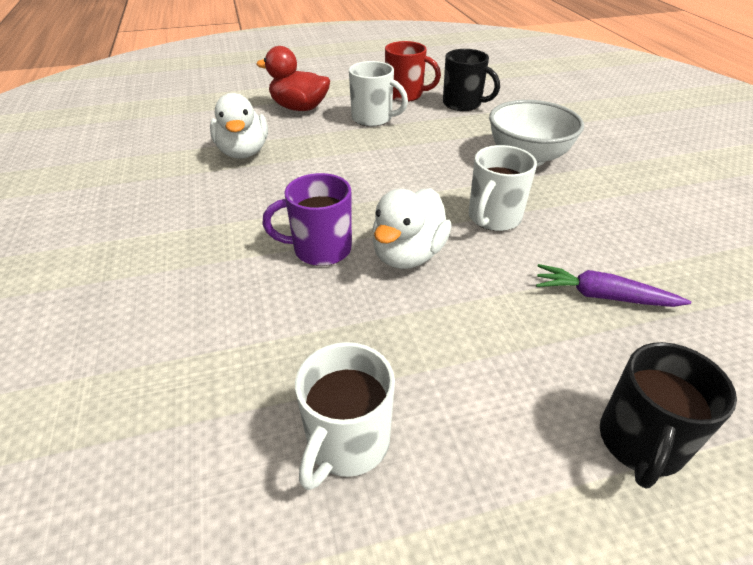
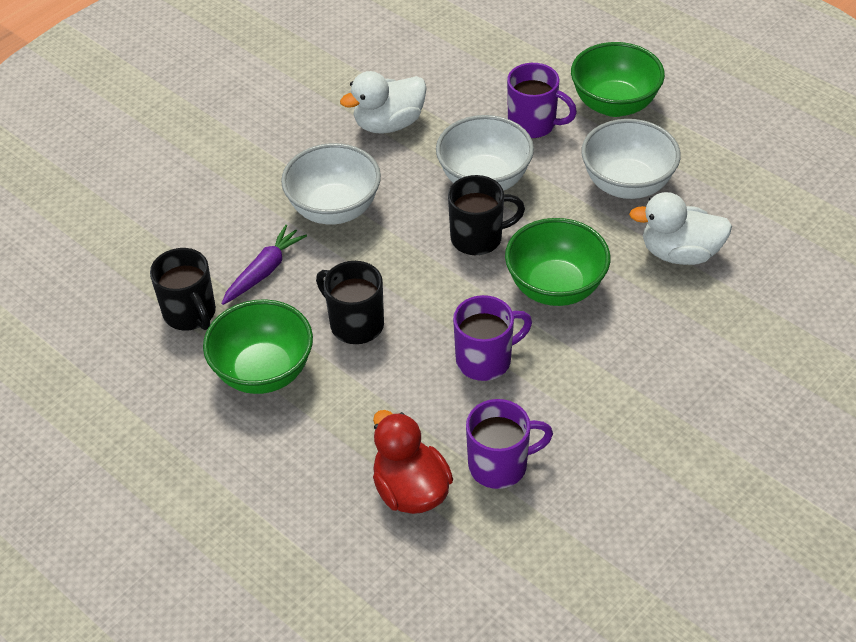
black mug: 2 -> 3
green bowl: 0 -> 3
purple mug: 1 -> 3
red mug: 1 -> 0
white bowl: 1 -> 3
white mug: 3 -> 0

